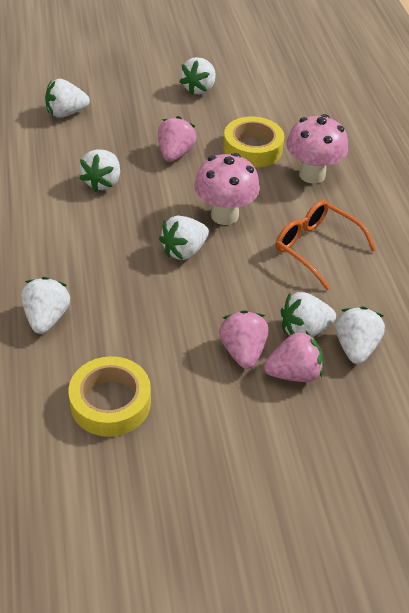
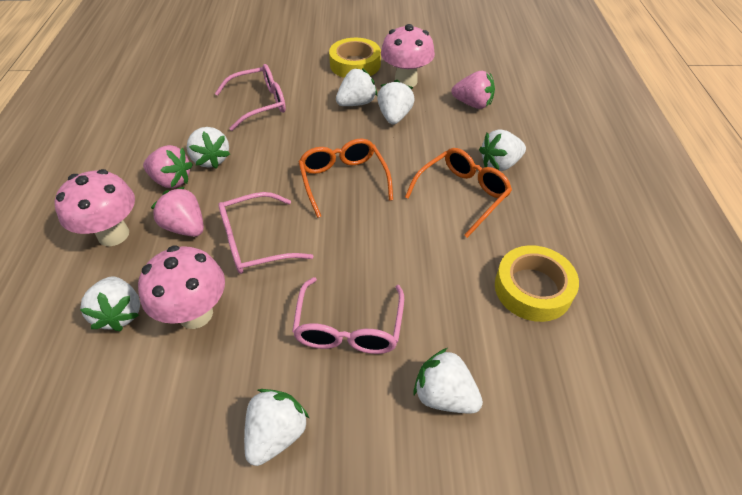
orange glasses: 1 -> 2
pink glasses: 0 -> 3
pink mushroom: 2 -> 3

